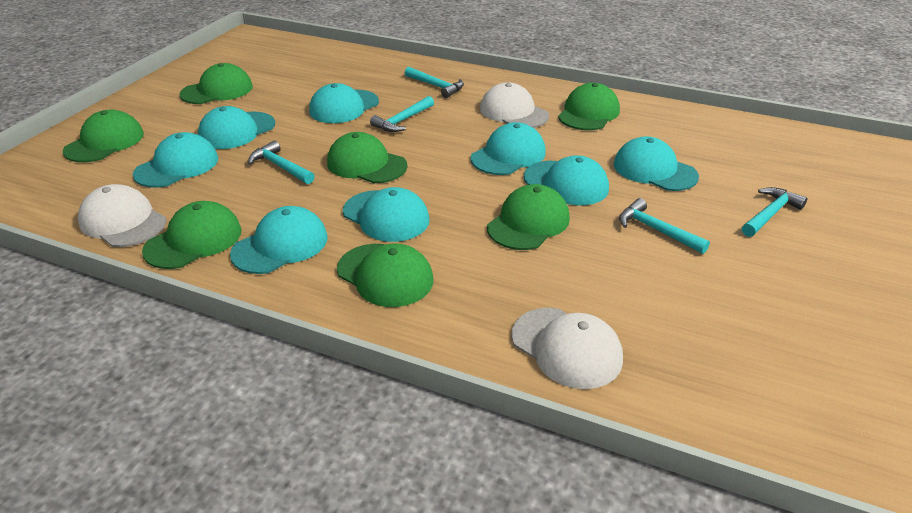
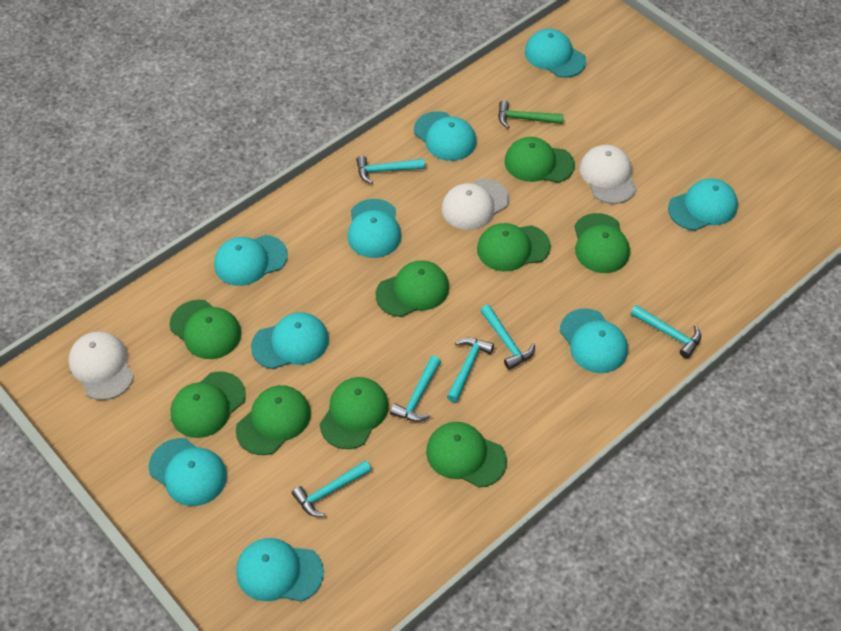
green cap: 7 -> 9
green hammer: 0 -> 1
turquoise cap: 8 -> 9
turquoise hammer: 5 -> 6

